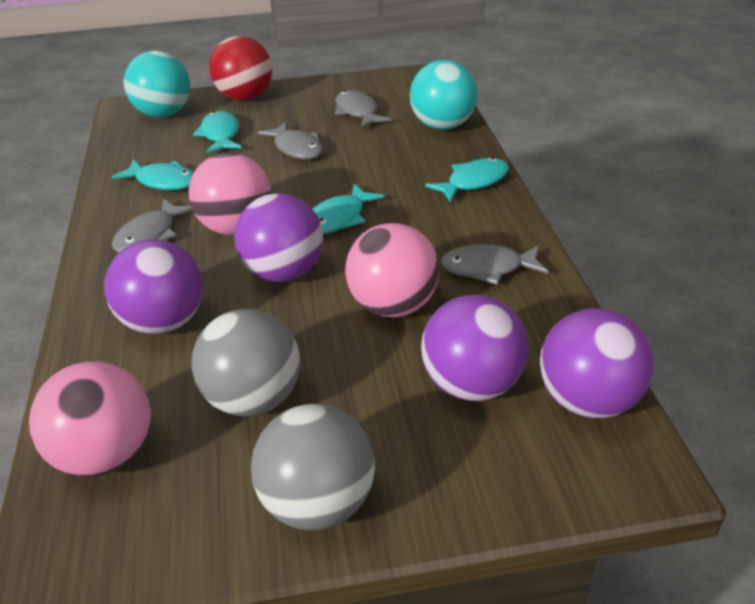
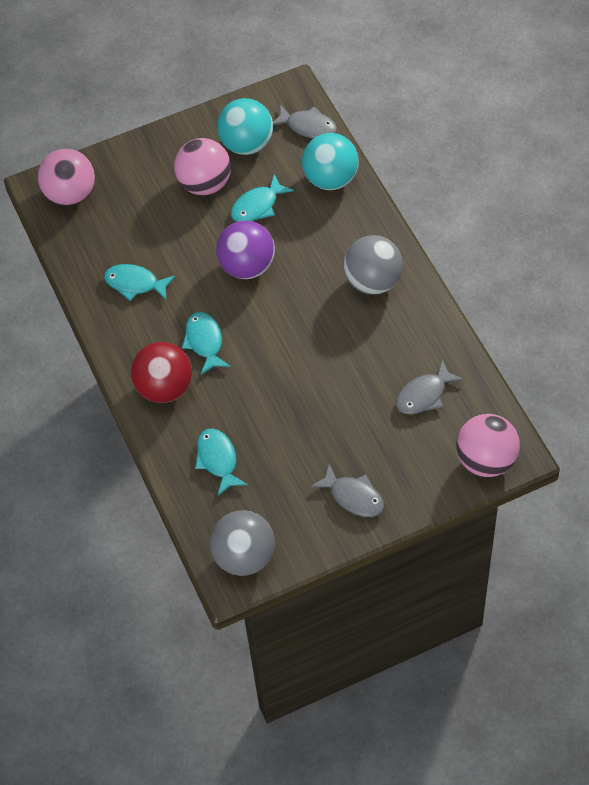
grey fish: 4 -> 3
purple ball: 4 -> 1

